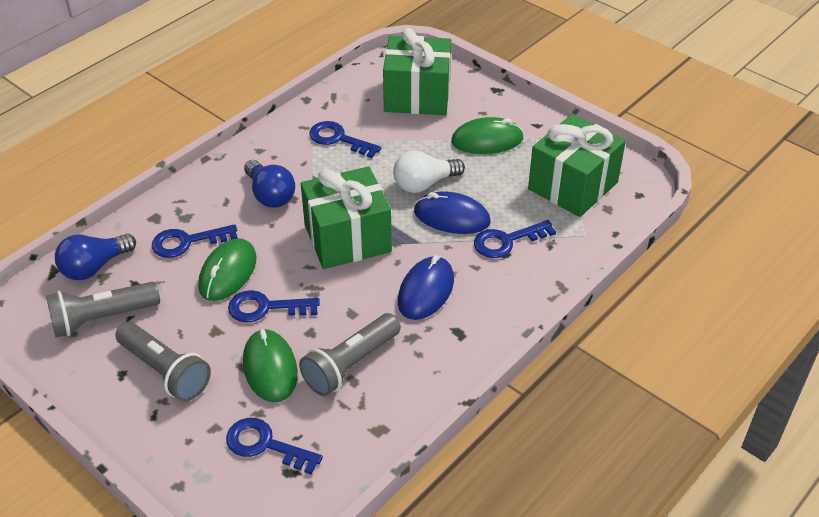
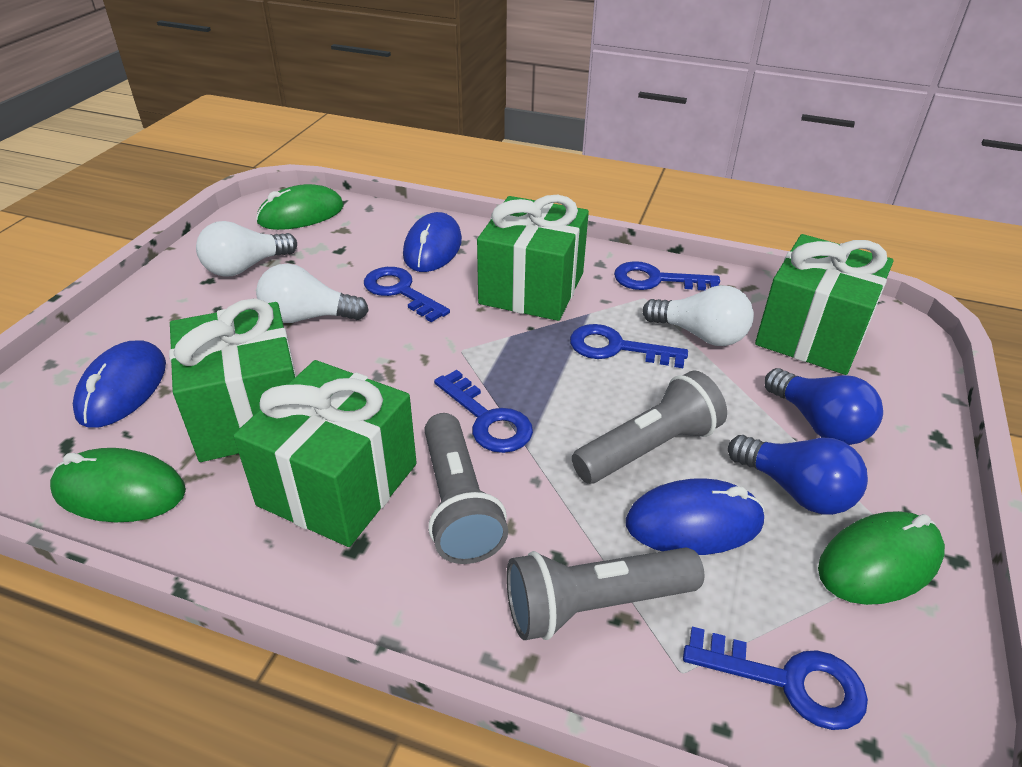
blue mouse: 2 -> 3
green gift: 3 -> 4
white light bulb: 1 -> 3

